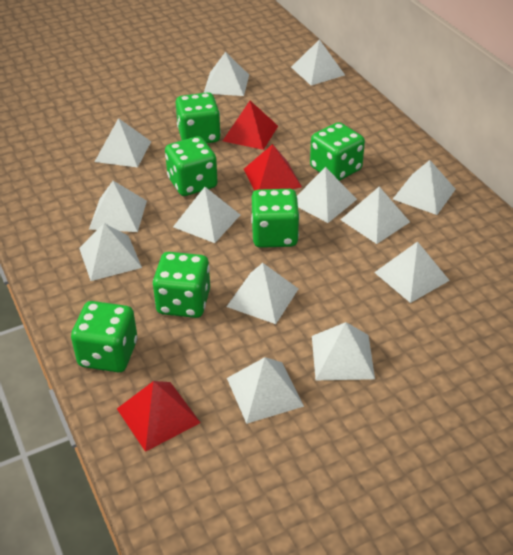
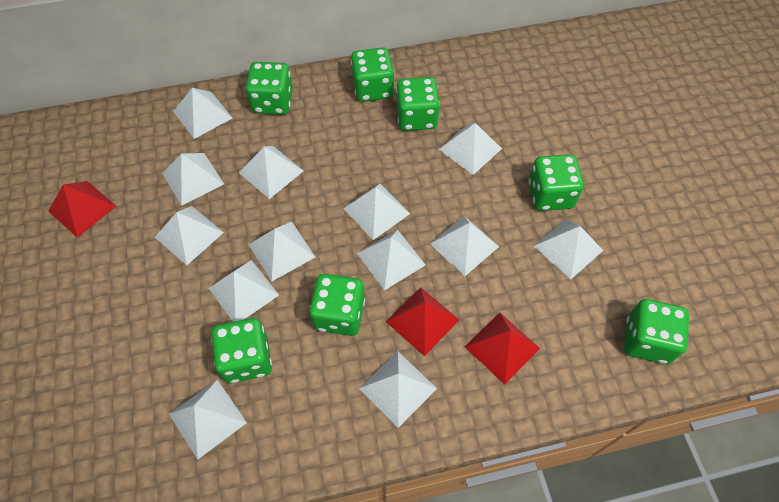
green dice: 6 -> 7

